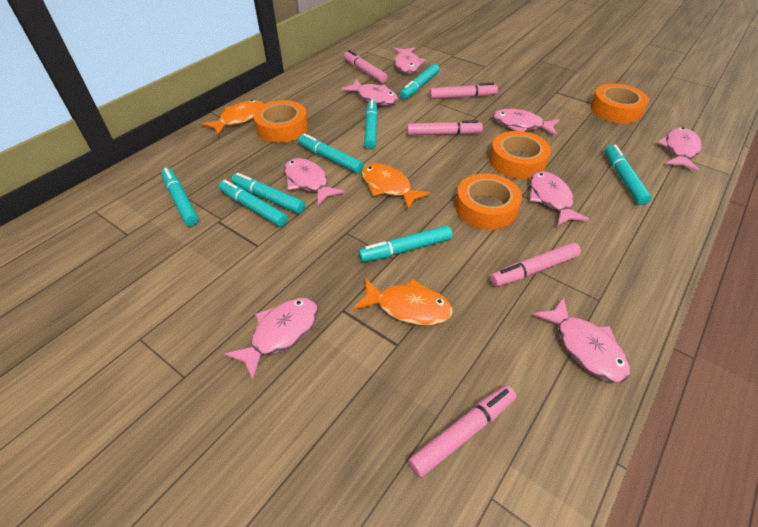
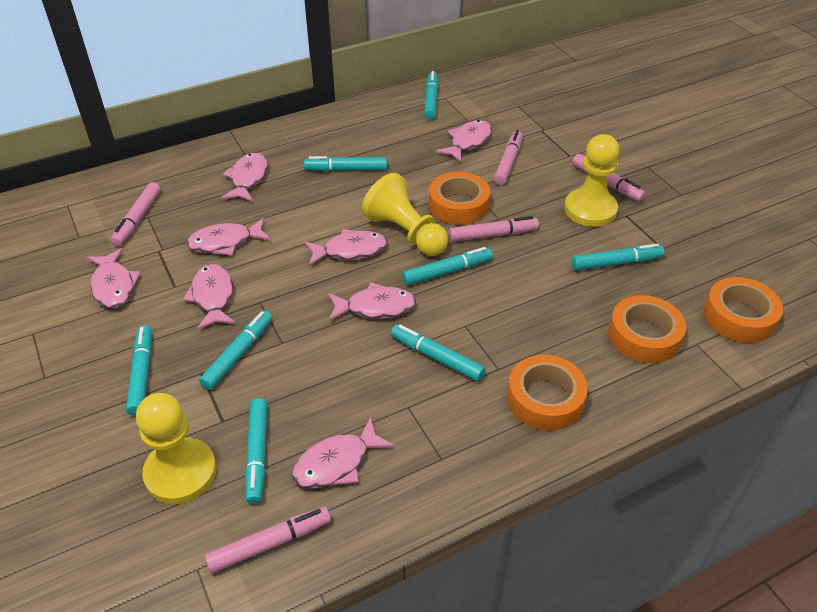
orange fish: 3 -> 0
yellow pawn: 0 -> 3

